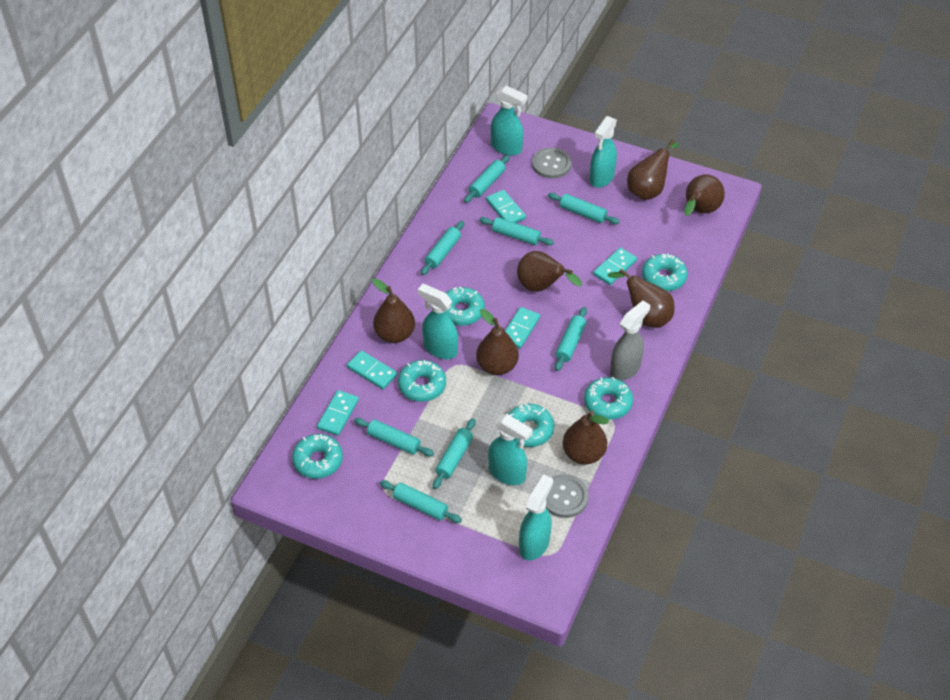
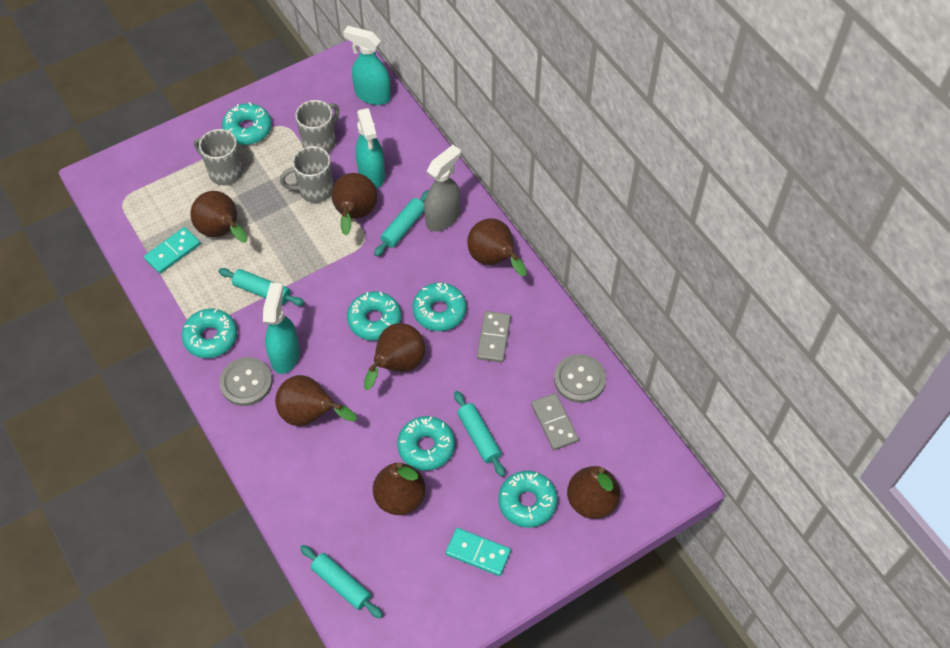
grey domino: 0 -> 2
grey mug: 0 -> 3
turquoise domino: 5 -> 2
turquoise rolling pin: 8 -> 4
turquoise spray bottle: 5 -> 3

